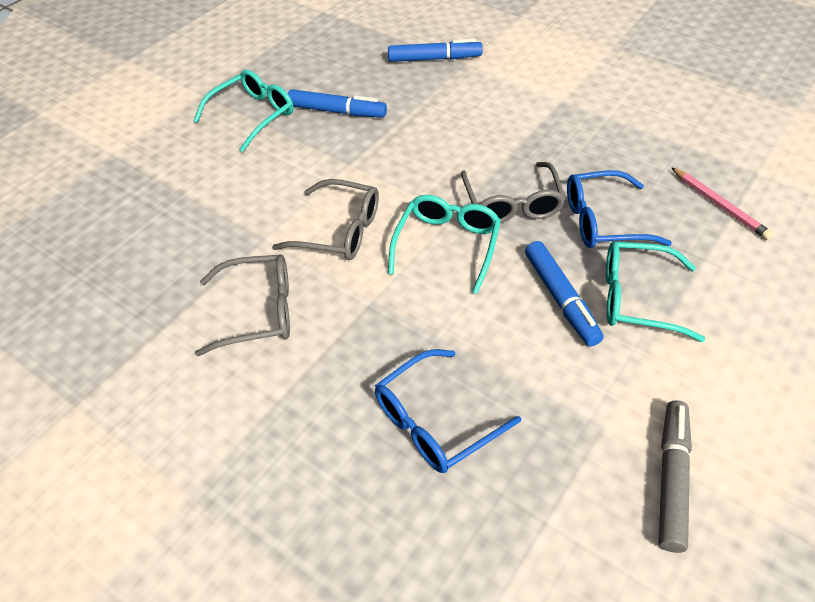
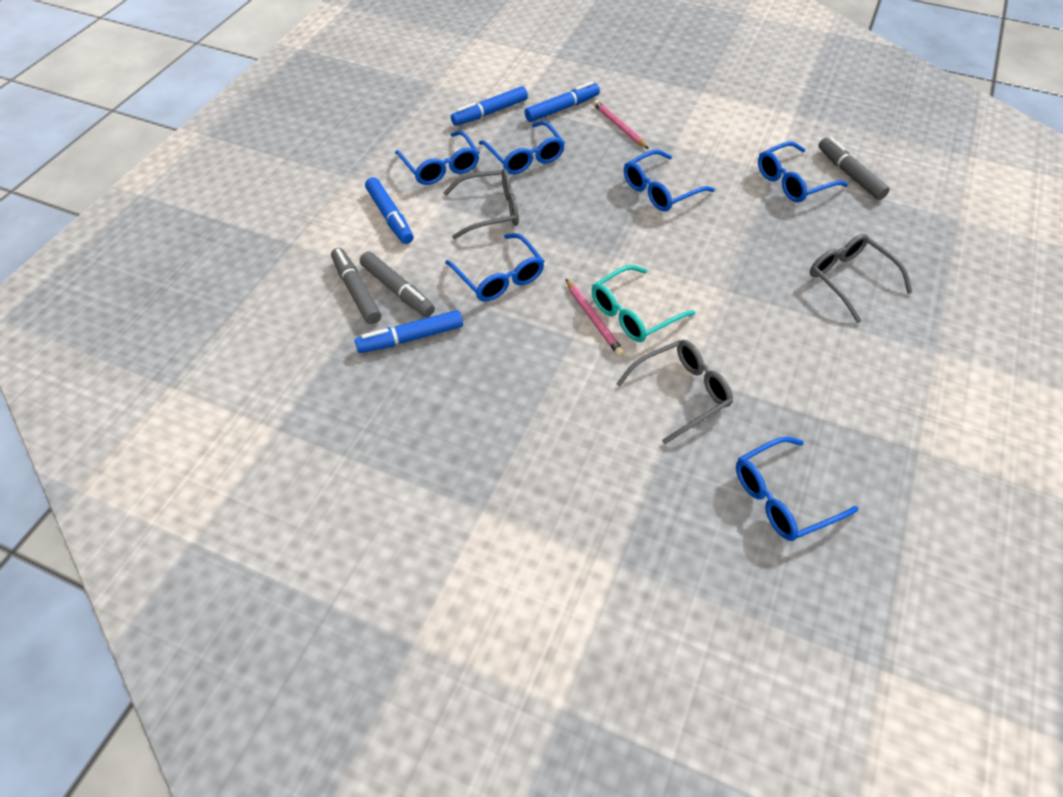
blue glasses: 2 -> 6
blue marker: 3 -> 4
grey marker: 1 -> 3
pink pencil: 1 -> 2
turquoise glasses: 3 -> 1

